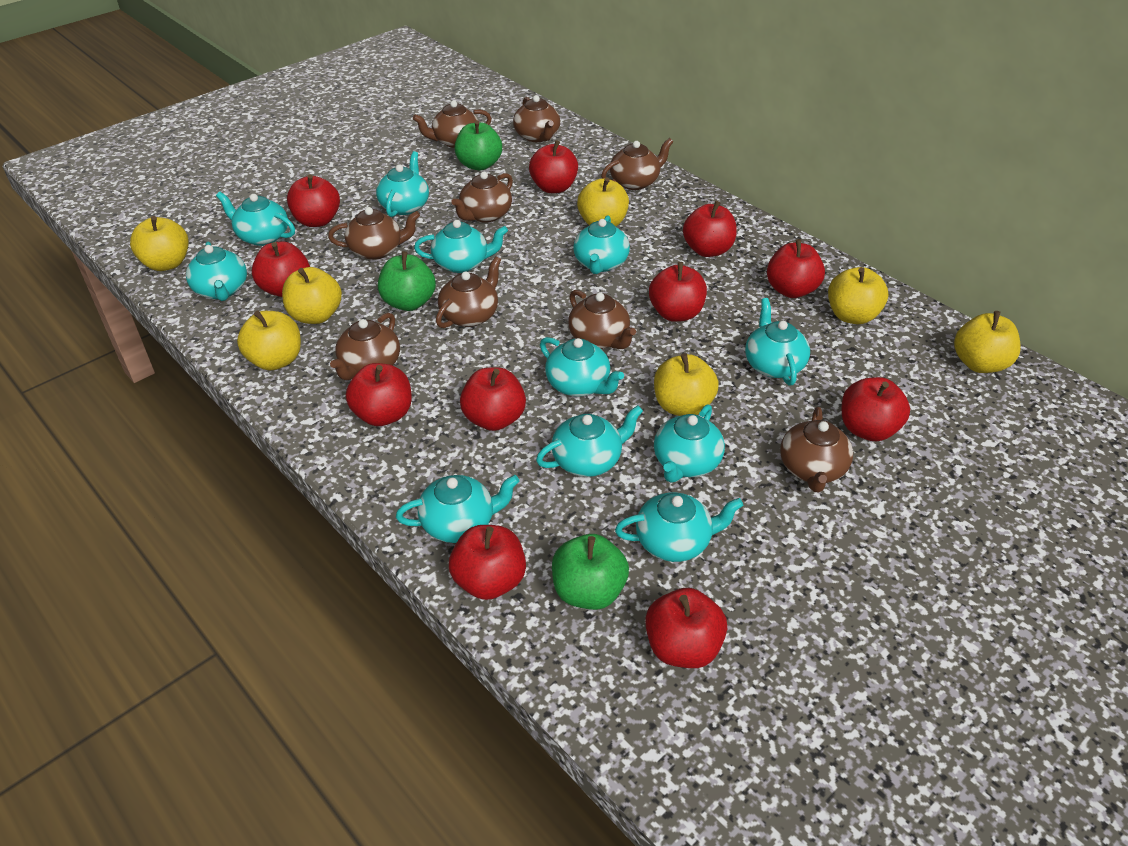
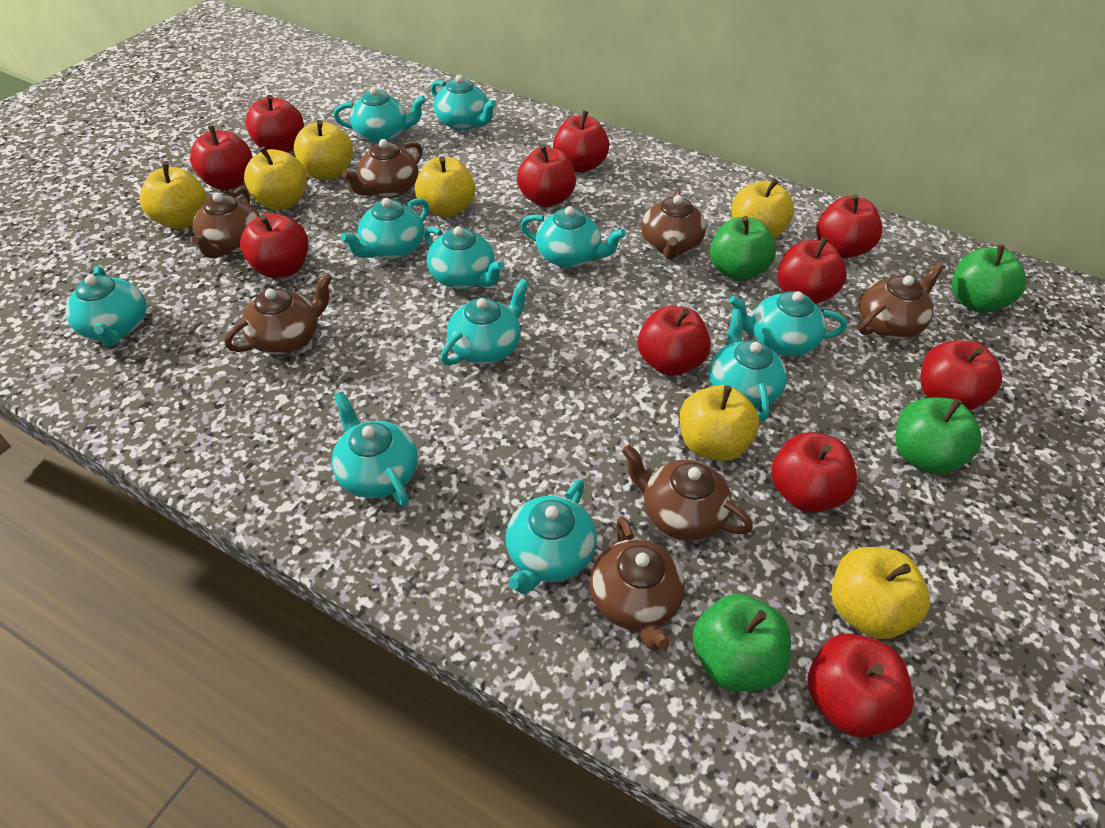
brown teapot: 9 -> 7
green apple: 3 -> 4

